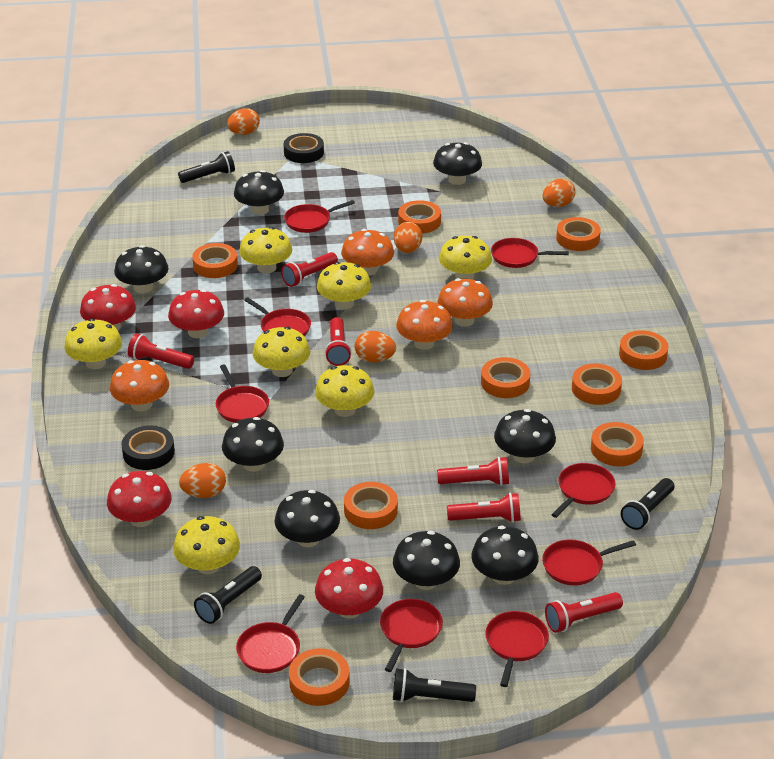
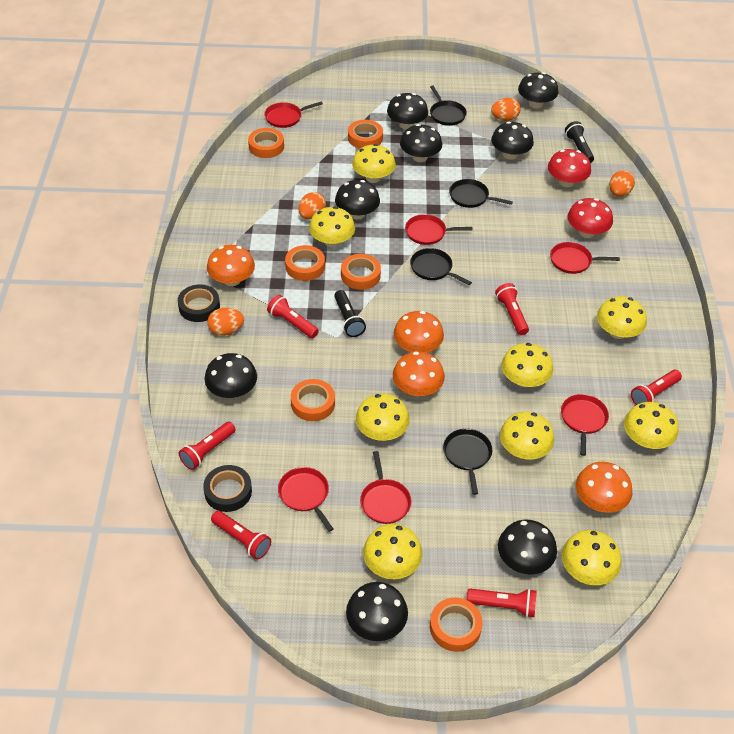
black flashlight: 4 -> 2
black pan: 0 -> 4
orange egg: 5 -> 4
orange tape: 9 -> 6
red mushroom: 4 -> 2
red pan: 9 -> 6
yellow mushroom: 7 -> 9

